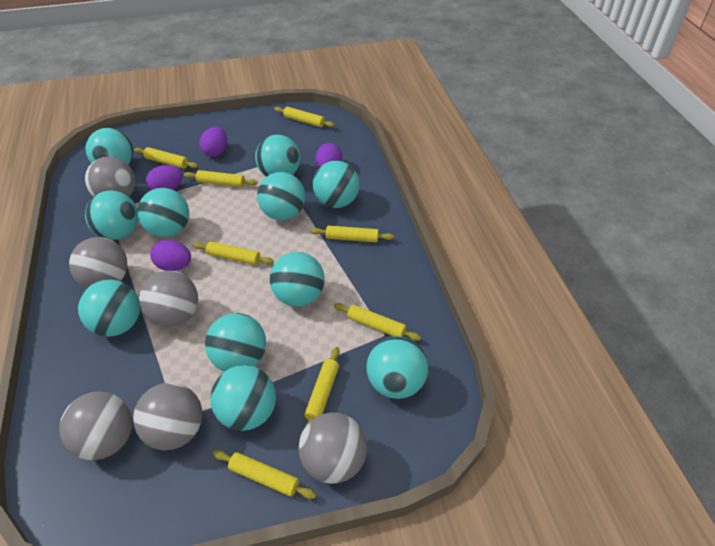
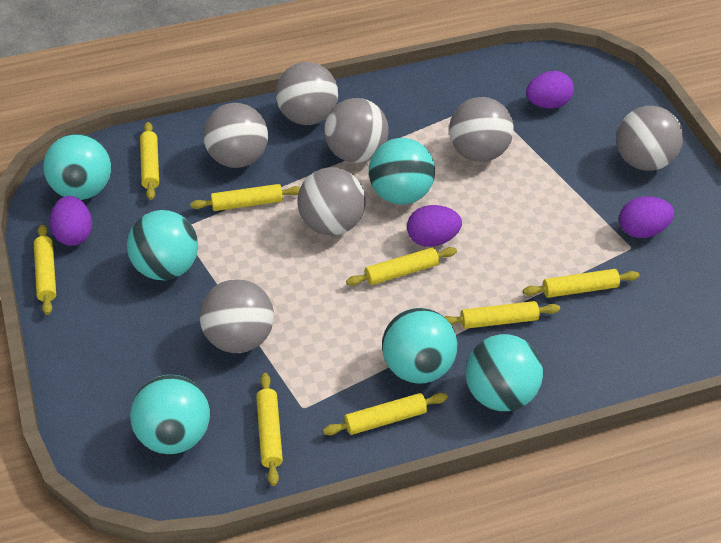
grey ball: 6 -> 7
turquoise ball: 11 -> 6

